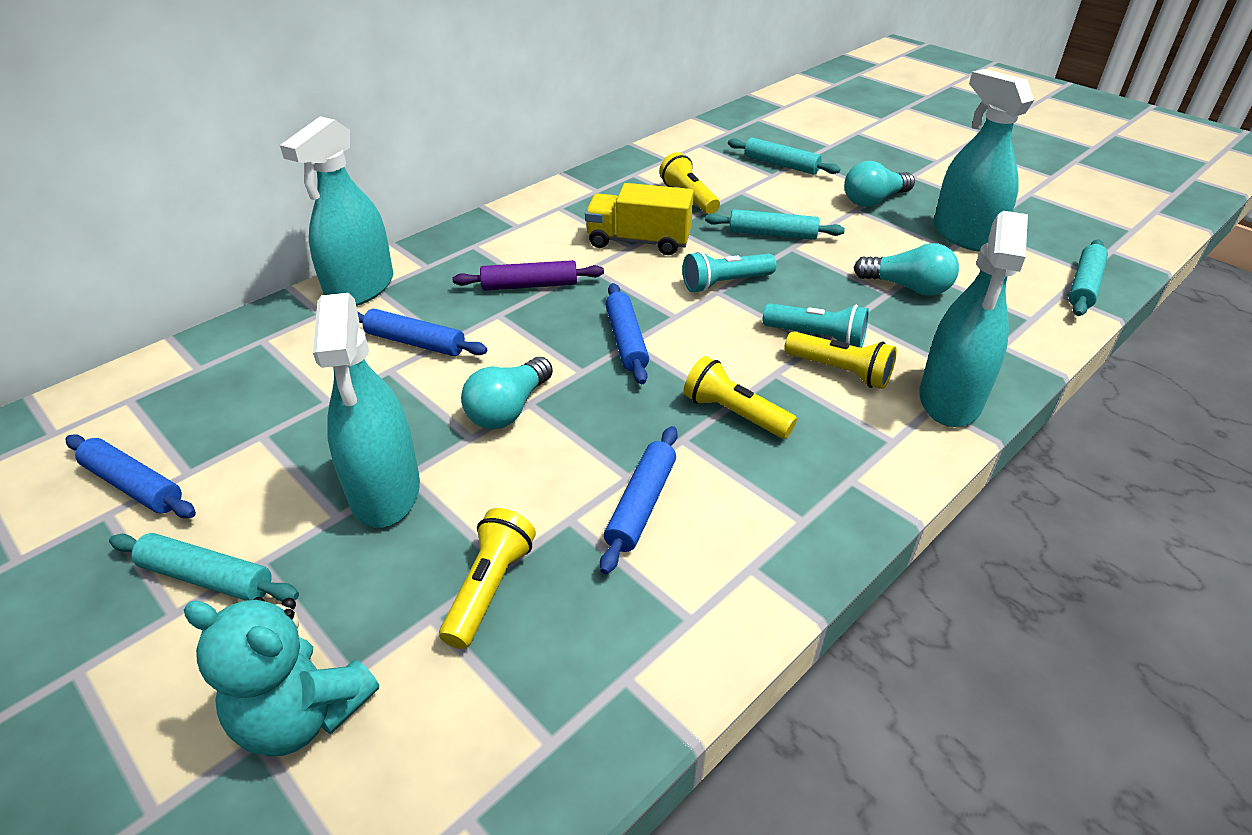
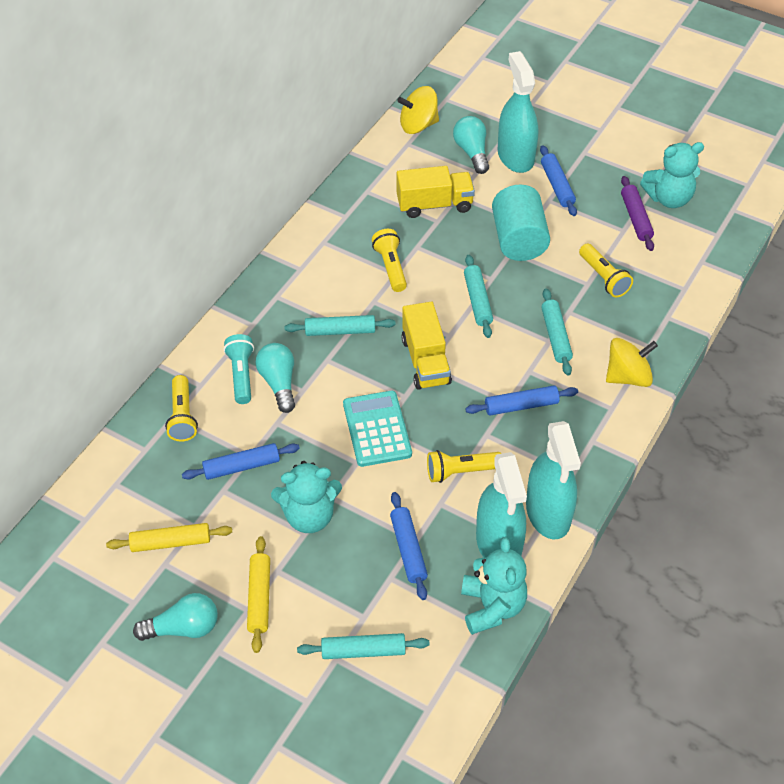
turquoise calculator: 0 -> 1
turquoise cylinder: 0 -> 1
turquoise flashlight: 2 -> 1
turquoise spray bottle: 4 -> 3
turquoise teddy bear: 1 -> 3
yellow rolling pin: 0 -> 2
yellow spinning top: 0 -> 2
yellow truck: 1 -> 2

